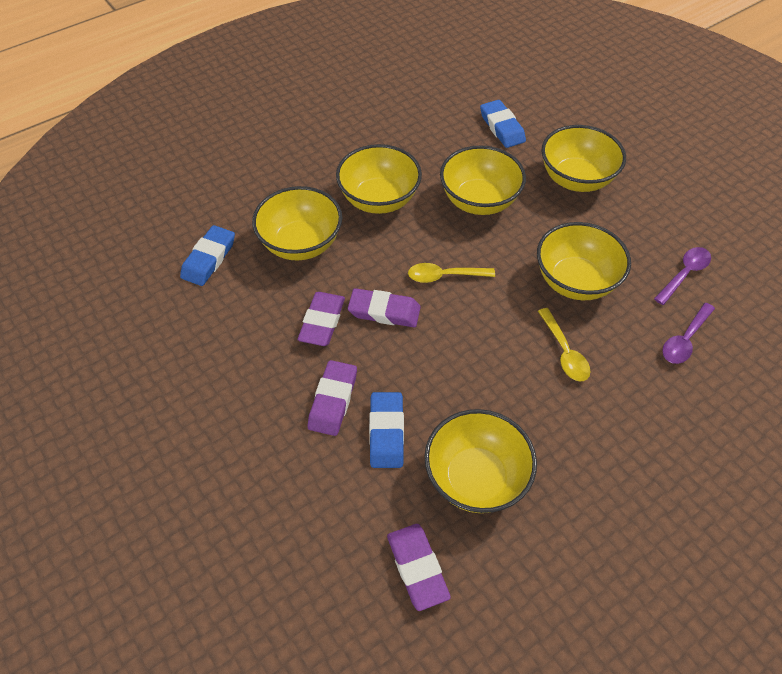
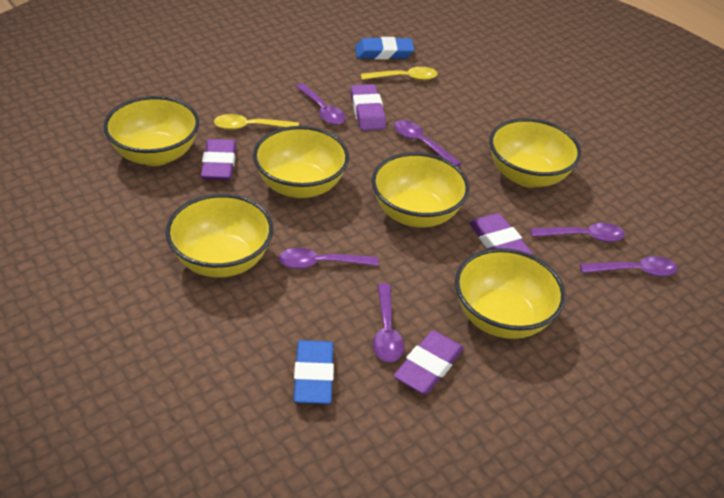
blue eraser: 3 -> 2
purple spoon: 2 -> 6

